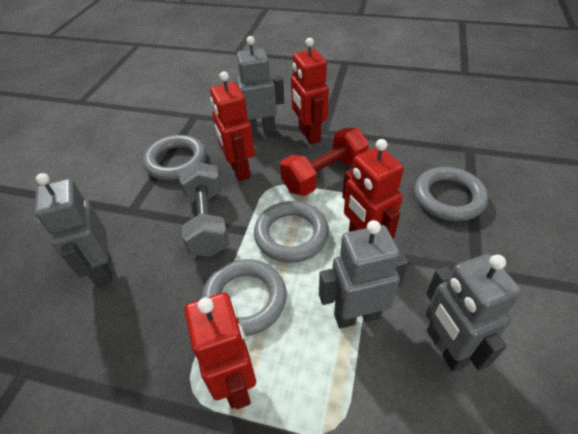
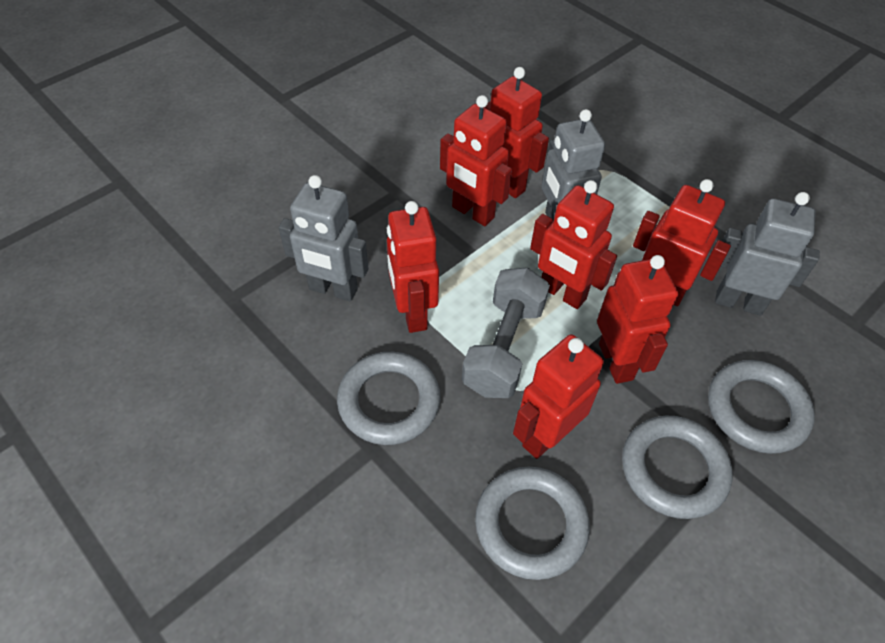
grey robot: 4 -> 3
red dumbbell: 1 -> 0
red robot: 4 -> 7

